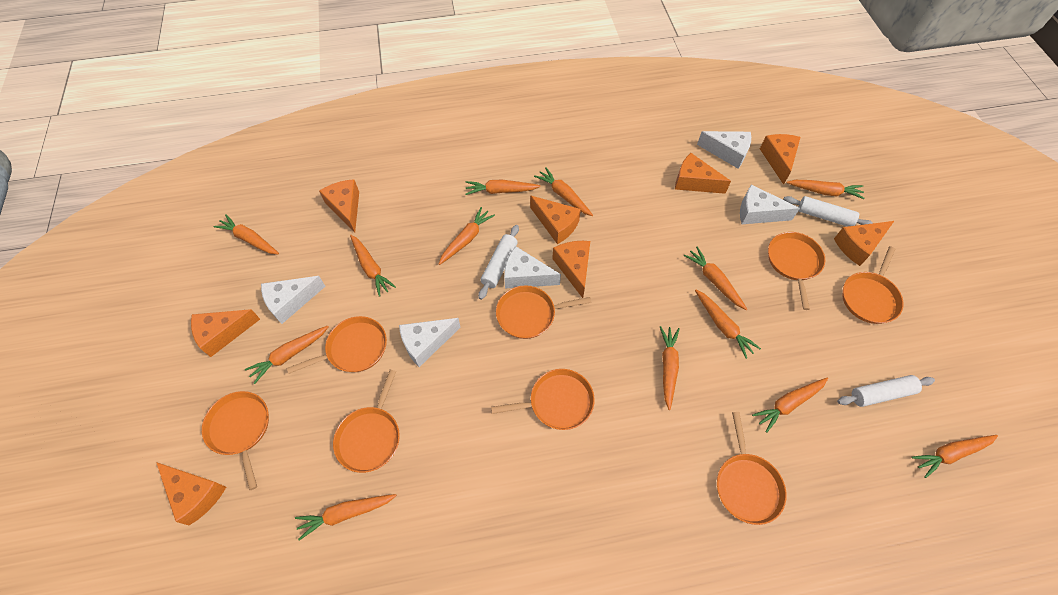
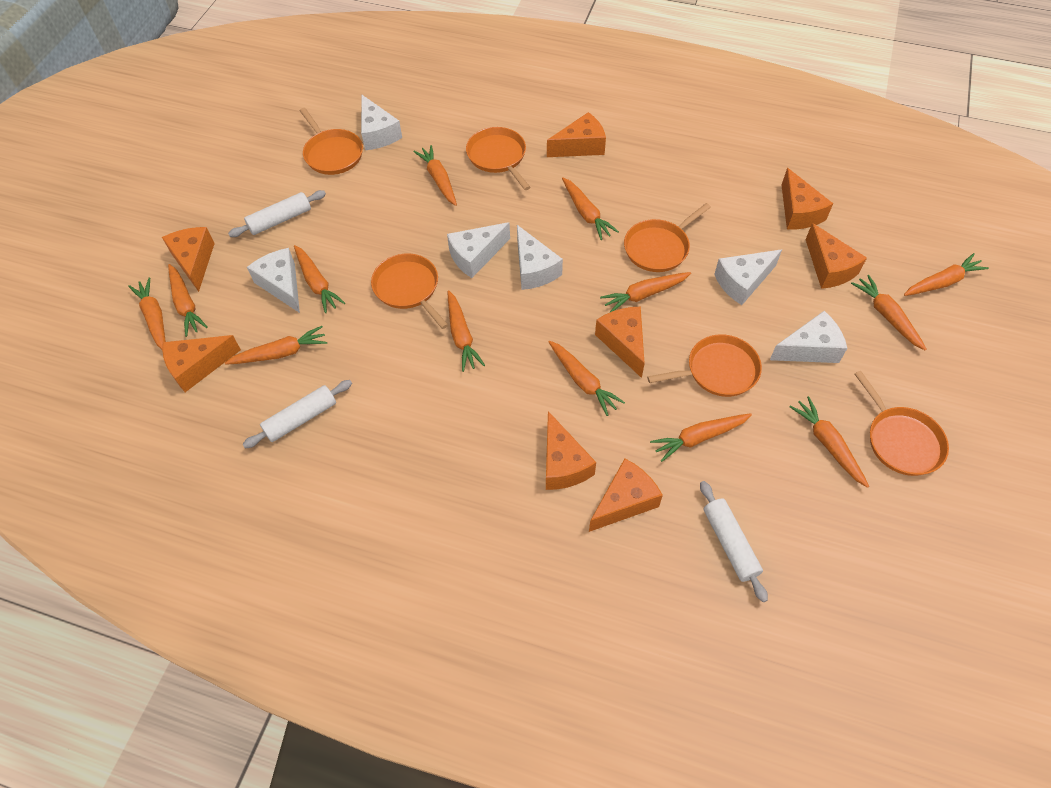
orange pan: 8 -> 6
white cheese: 5 -> 6

